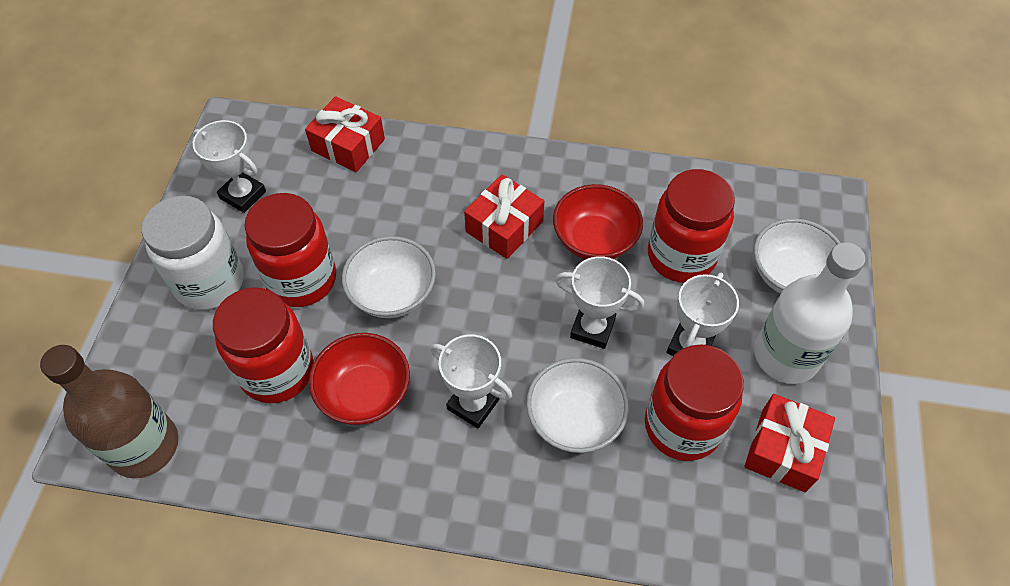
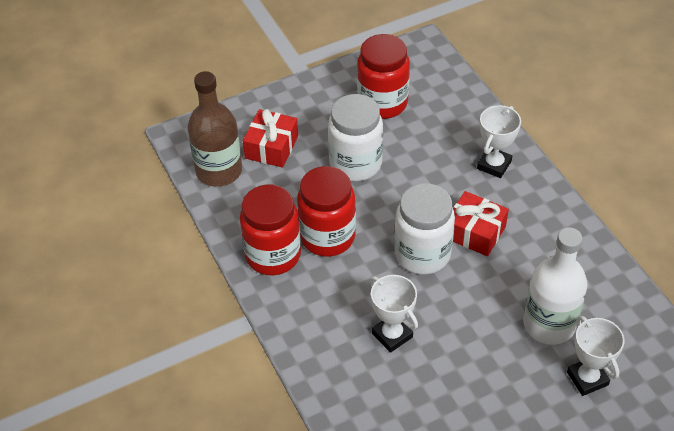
red bowl: 2 -> 0
red gift: 3 -> 2
red jar: 4 -> 3
white bowl: 3 -> 0
white jar: 1 -> 2
white trophy: 4 -> 3

